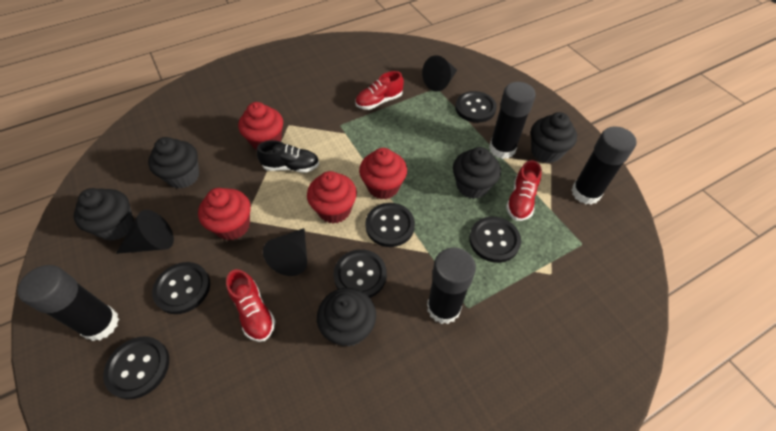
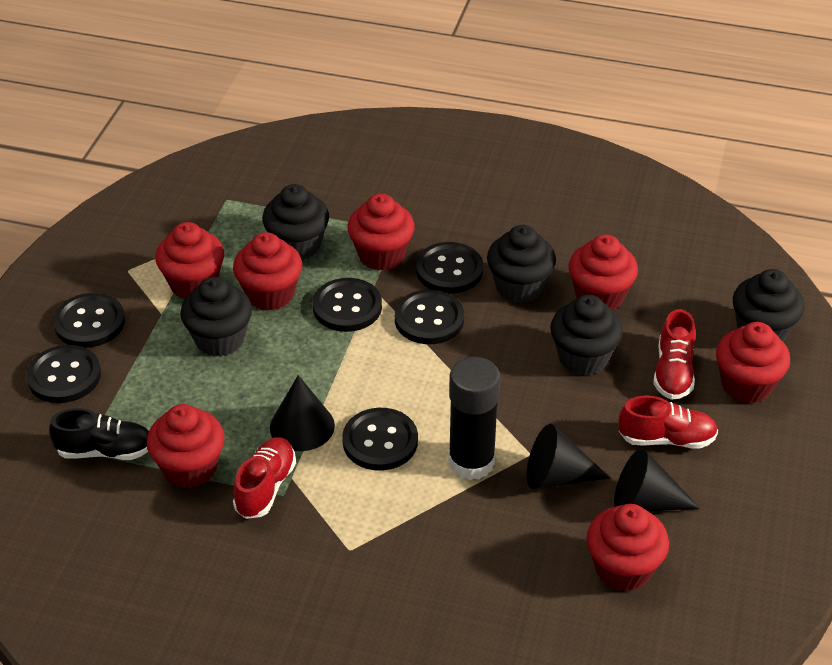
black glue stick: 4 -> 1
red cupcake: 4 -> 7

